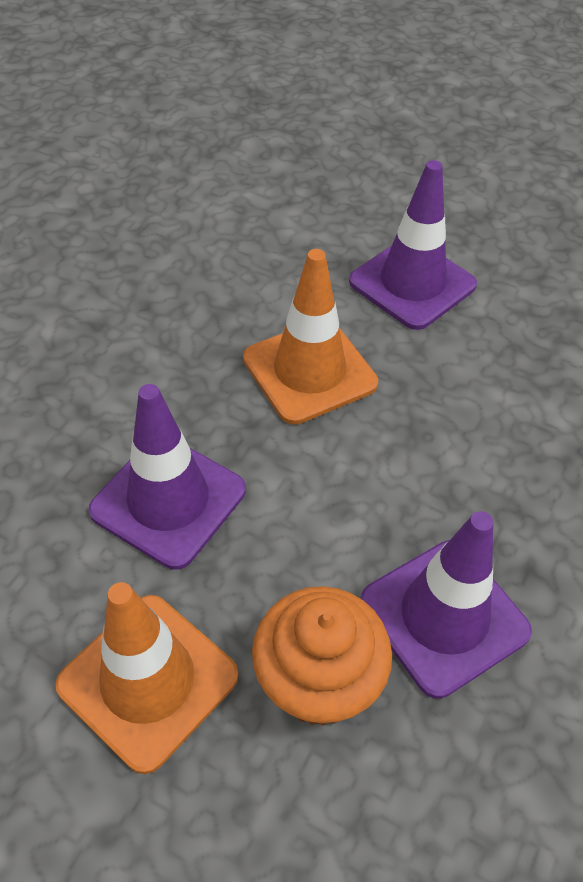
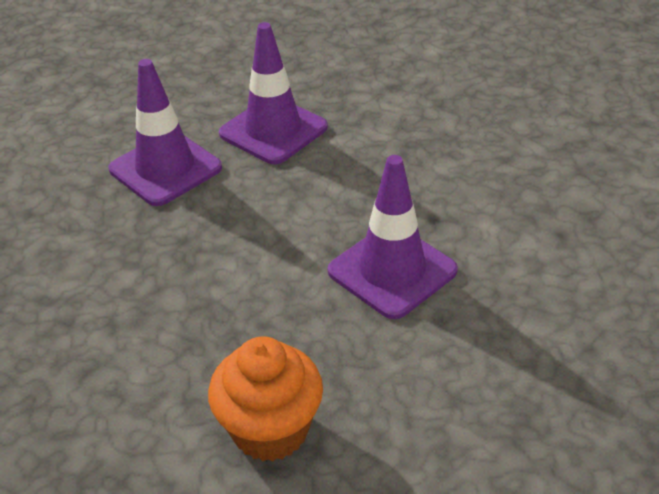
orange traffic cone: 2 -> 0

